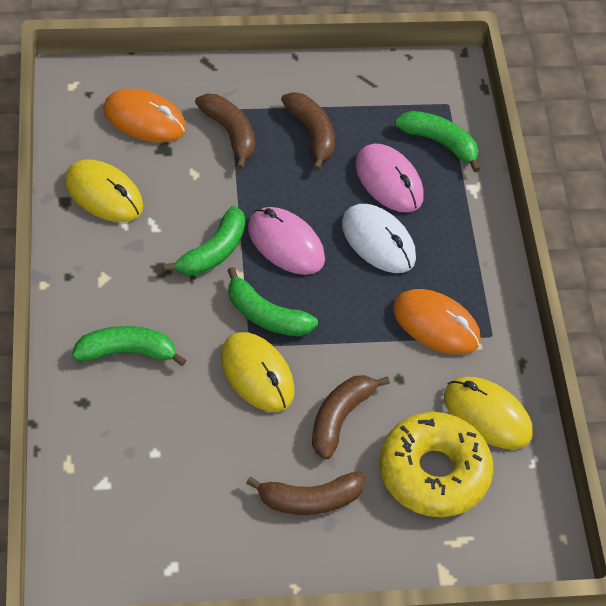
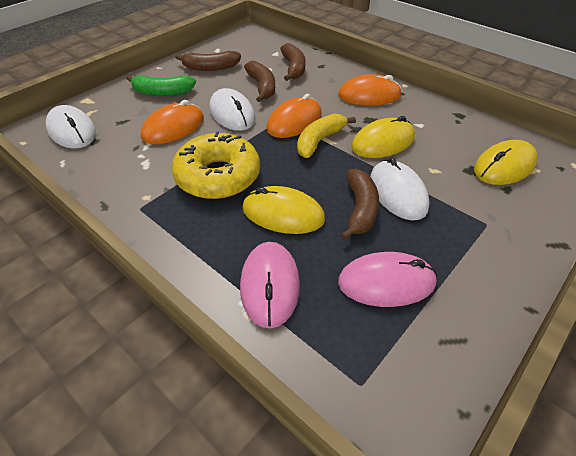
green banana: 4 -> 1
orange mouse: 2 -> 3
white mouse: 1 -> 3
yellow banana: 0 -> 1

